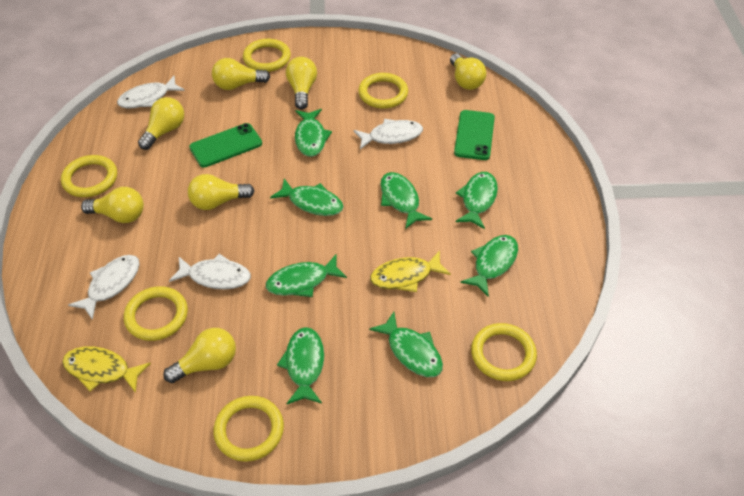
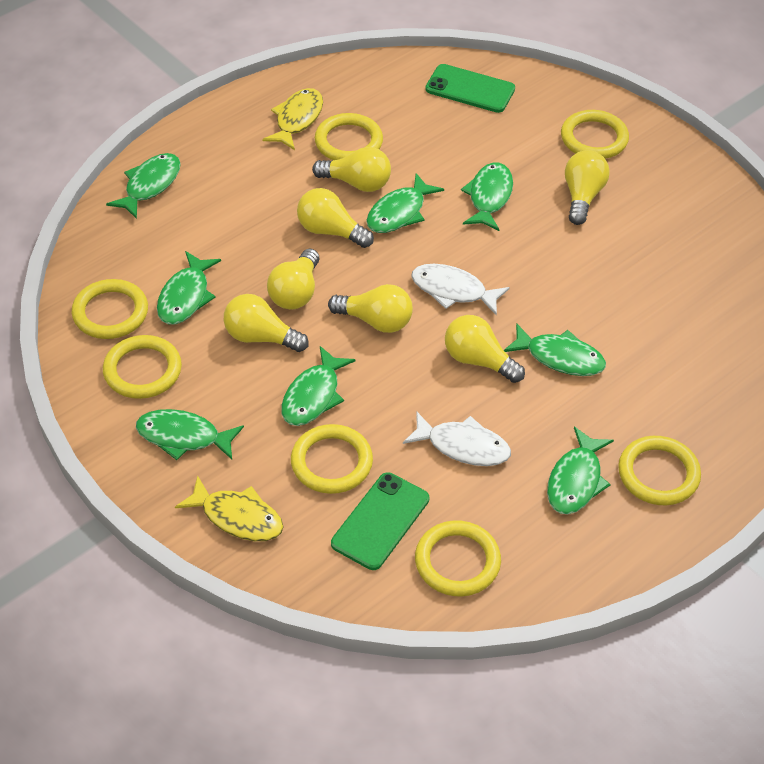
white fish: 4 -> 2
yellow ring: 6 -> 7

